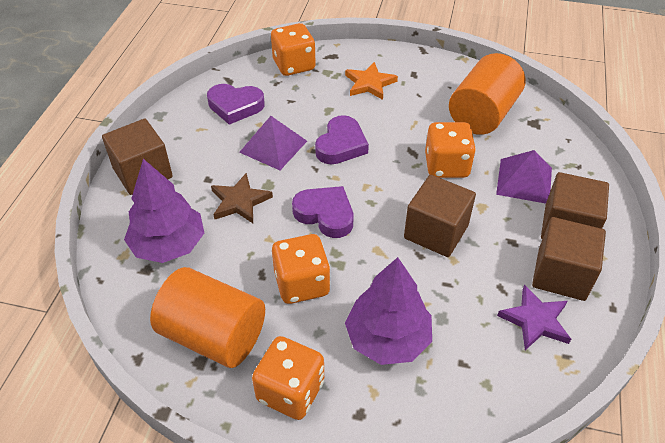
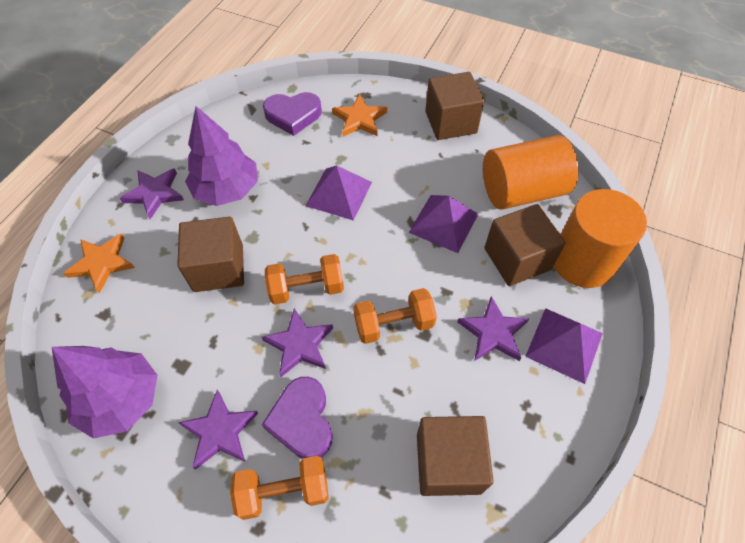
brown star: 1 -> 0
orange dice: 4 -> 0
orange dumbbell: 0 -> 3
orange star: 1 -> 2
purple heart: 3 -> 2
purple pyramid: 2 -> 3
purple star: 1 -> 4

